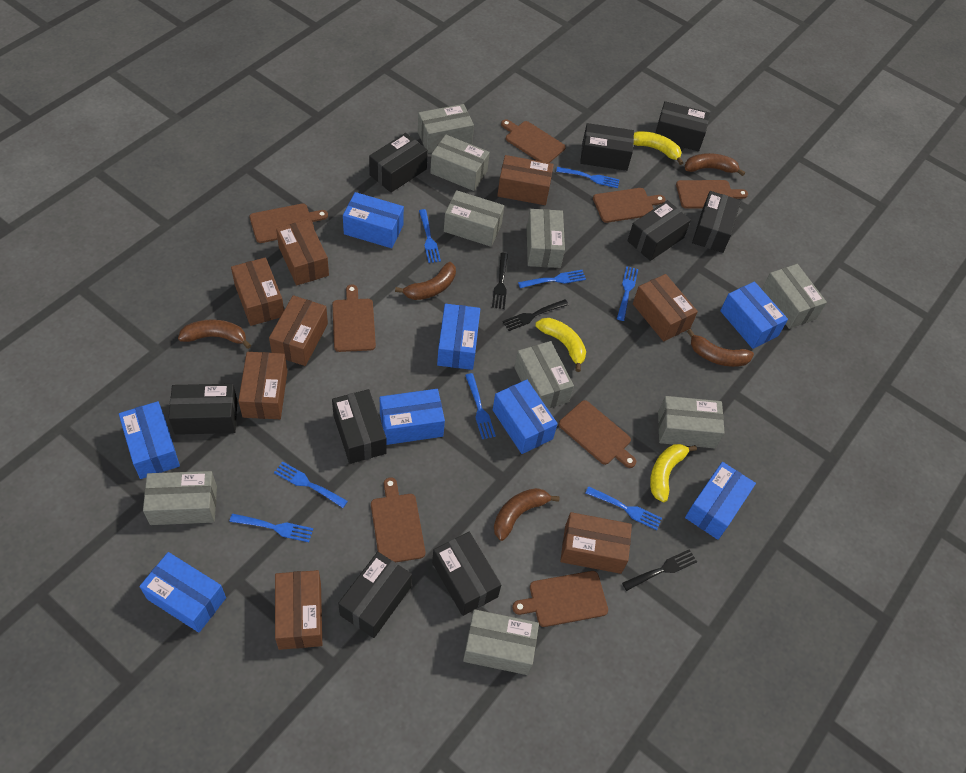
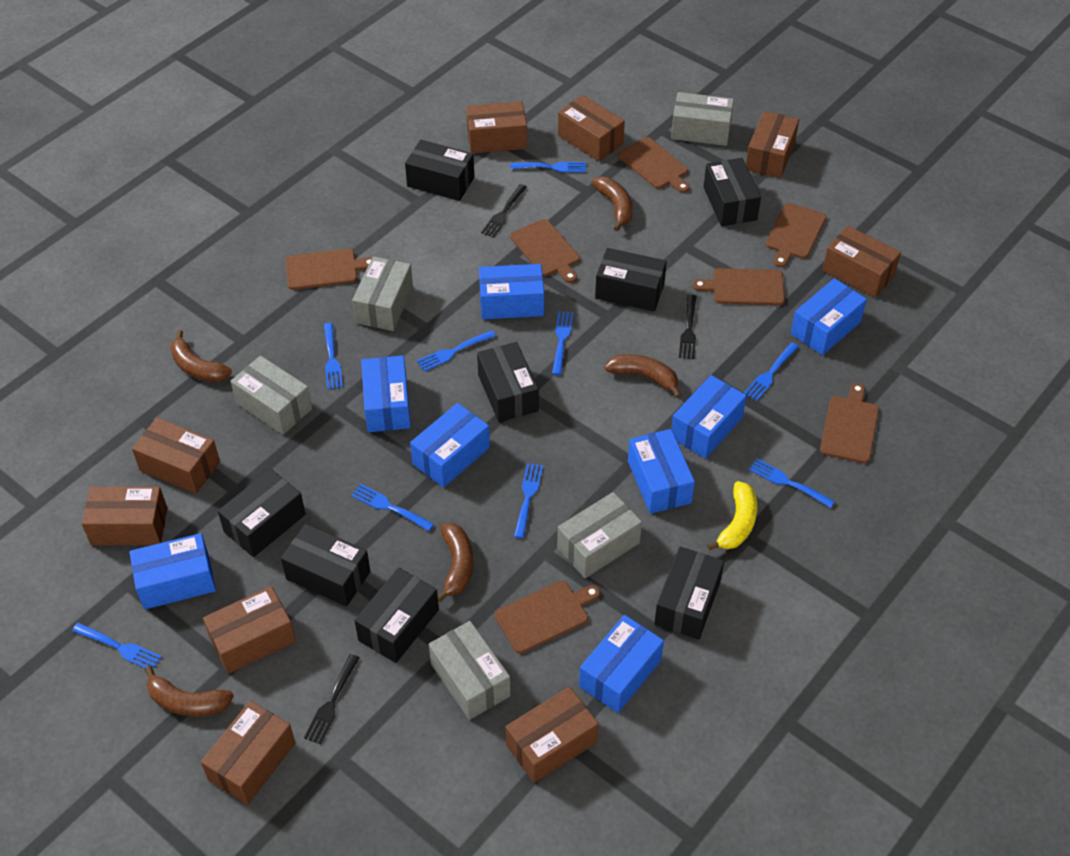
black box: 9 -> 8
blue fork: 8 -> 9
brown box: 8 -> 9
brown cutting board: 8 -> 7
grey box: 9 -> 5
yellow banana: 3 -> 1

